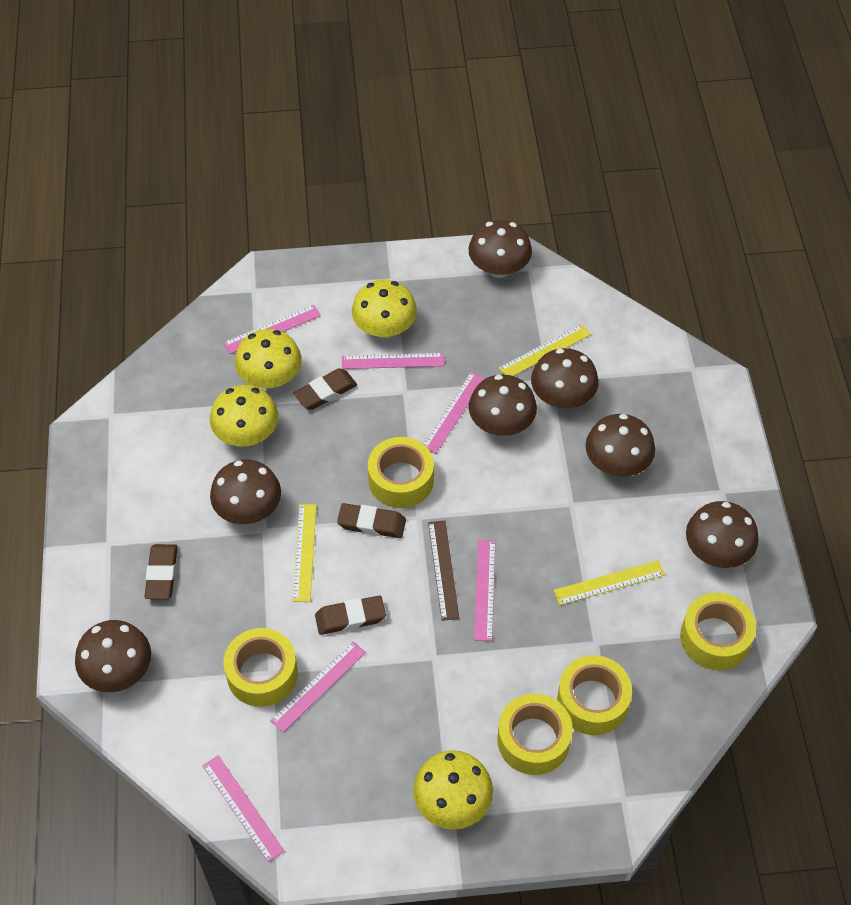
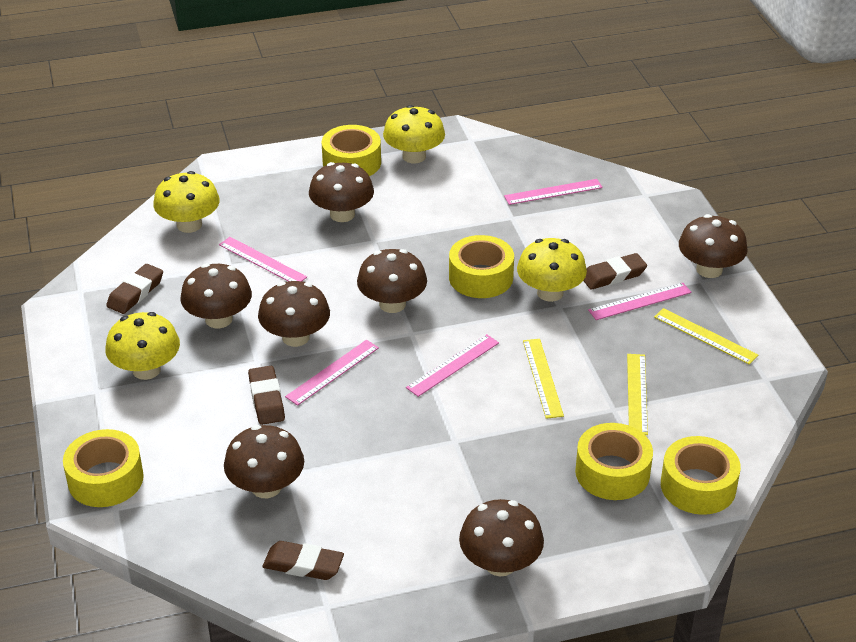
brown ruler: 1 -> 0
pink ruler: 6 -> 5

